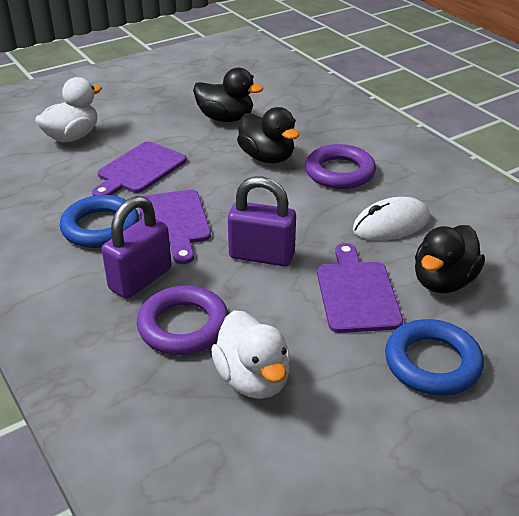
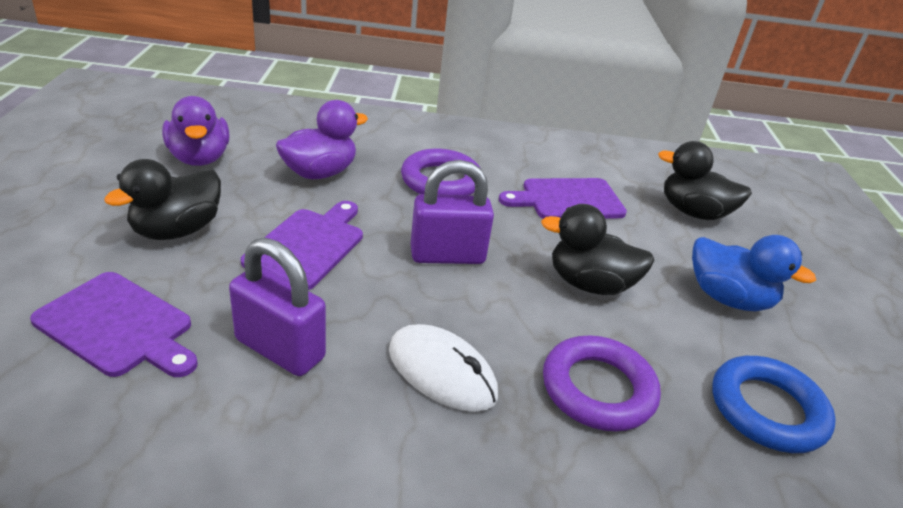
blue duck: 0 -> 1
blue ring: 2 -> 1
purple duck: 0 -> 2
white duck: 2 -> 0

